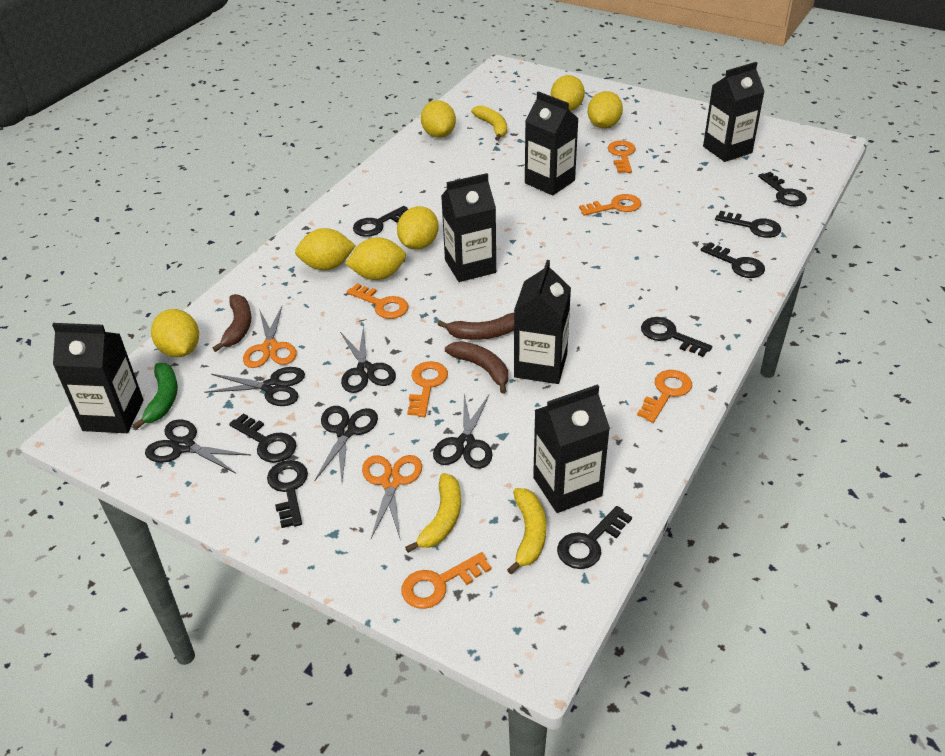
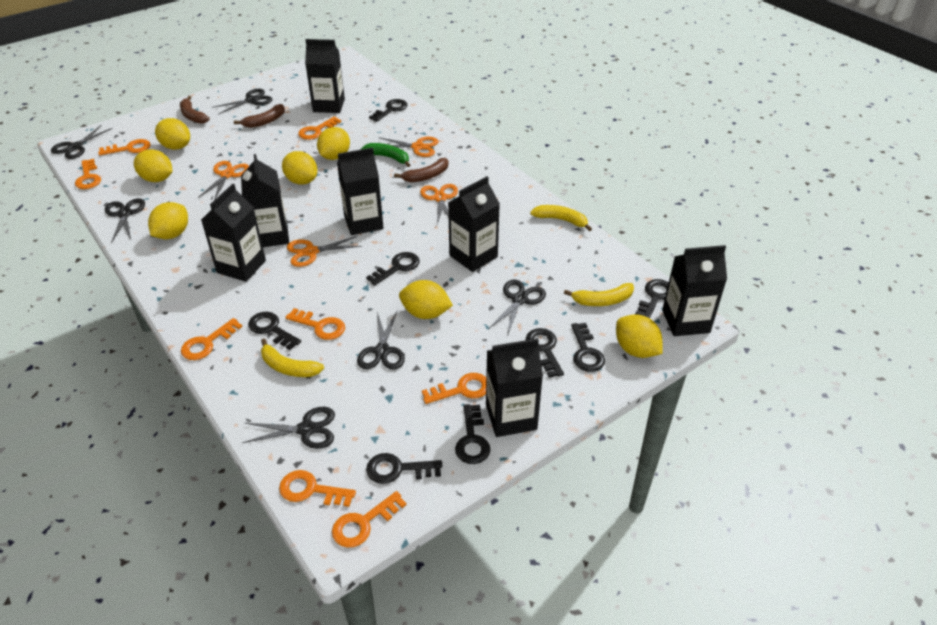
black carton: 6 -> 7
black scissors: 5 -> 6
orange key: 6 -> 8
orange scissors: 2 -> 4

